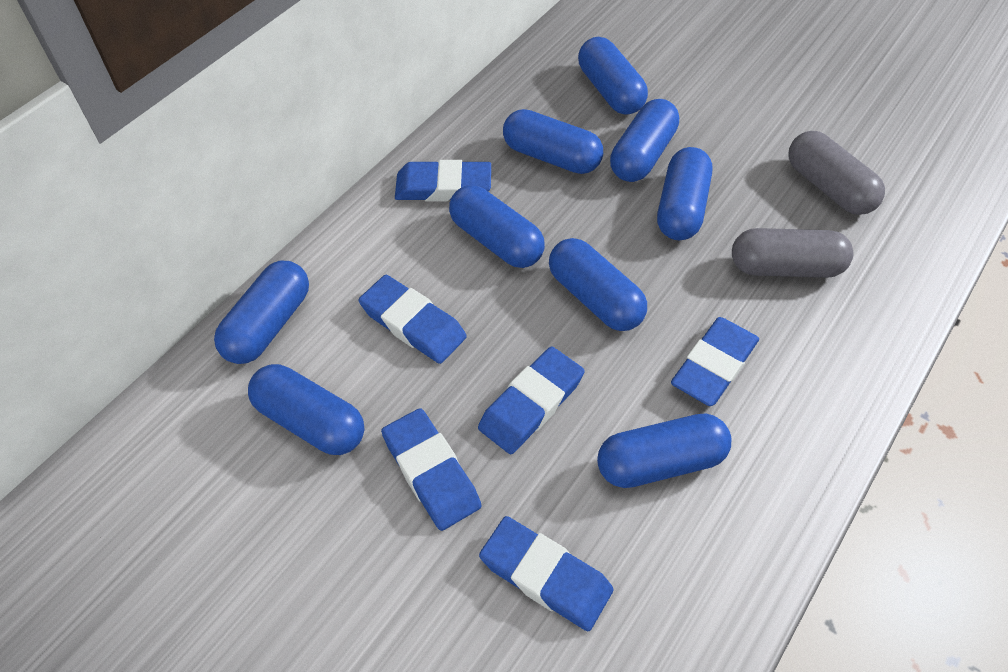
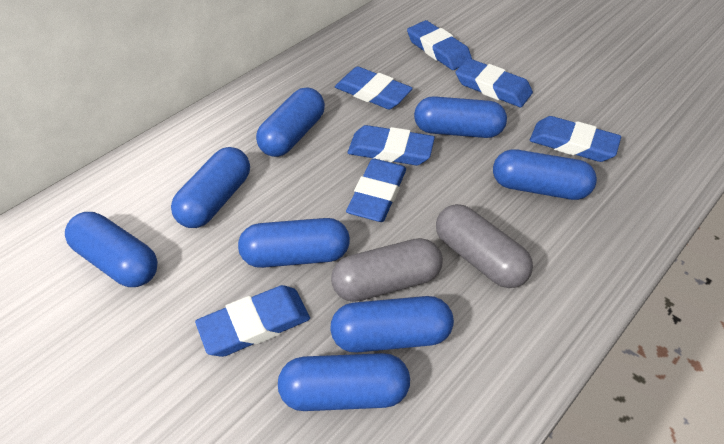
blue capsule: 9 -> 8
blue eraser: 6 -> 7

